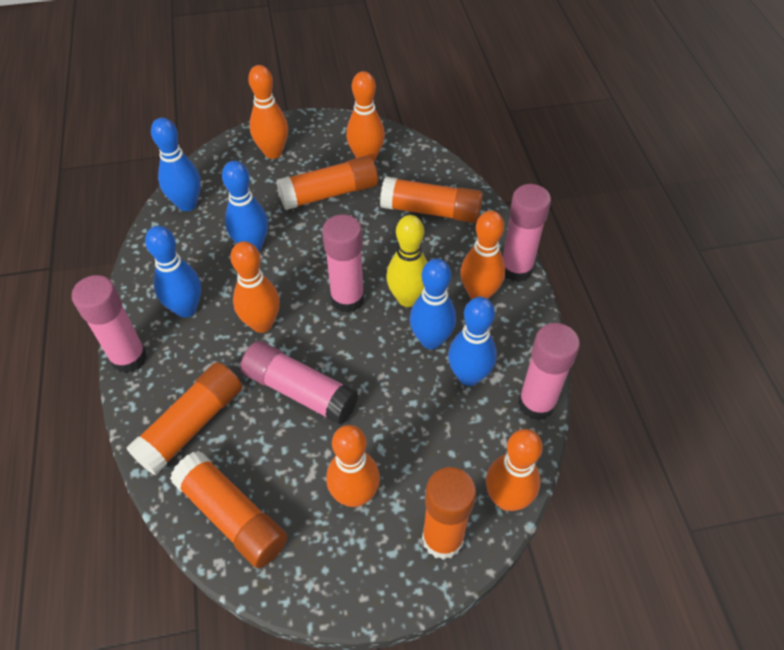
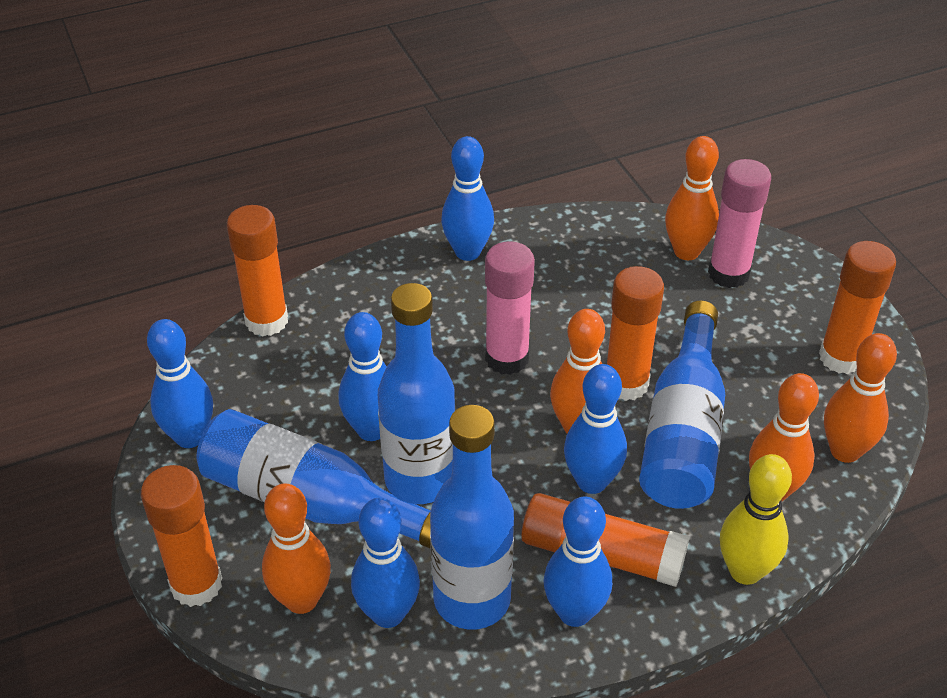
blue bottle: 0 -> 4
blue bowling pin: 5 -> 6
orange bowling pin: 6 -> 5
pink glue stick: 5 -> 2

